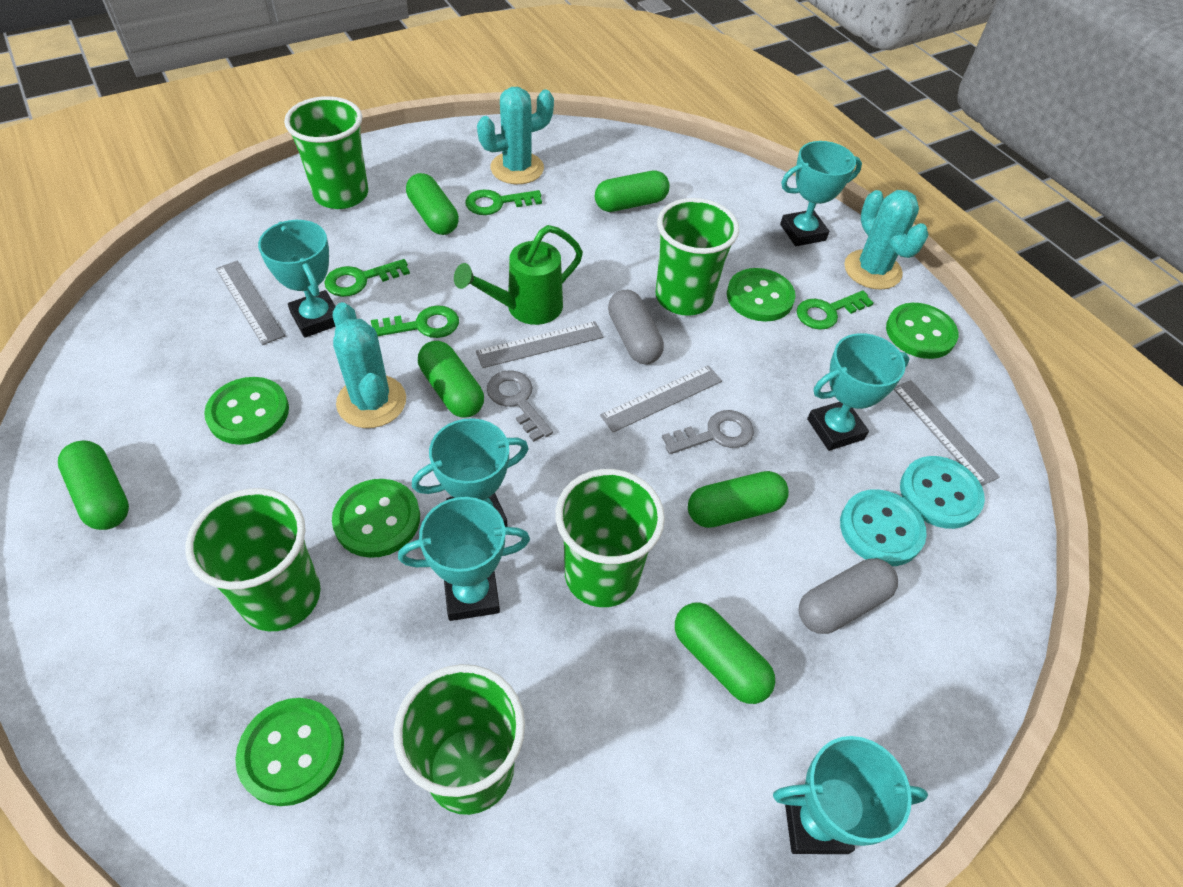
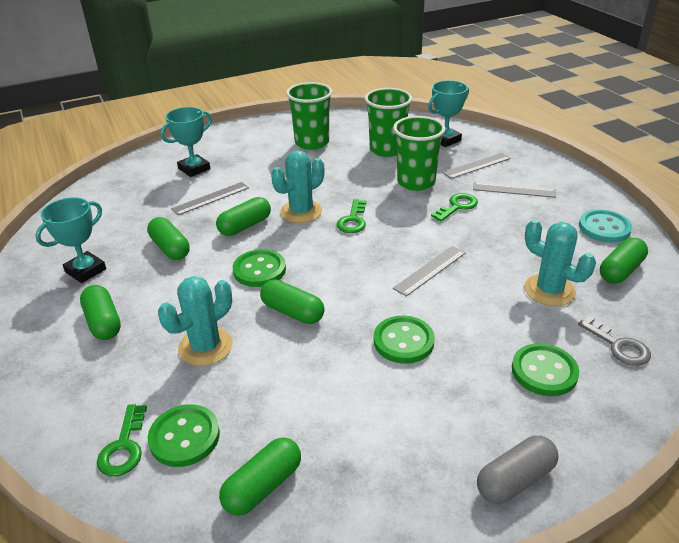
green button: 5 -> 4
green cup: 5 -> 3
green key: 4 -> 3
green watering can: 1 -> 0
grey capsule: 2 -> 1
grey key: 2 -> 1
turquoise button: 2 -> 1
turquoise trophy: 6 -> 3

